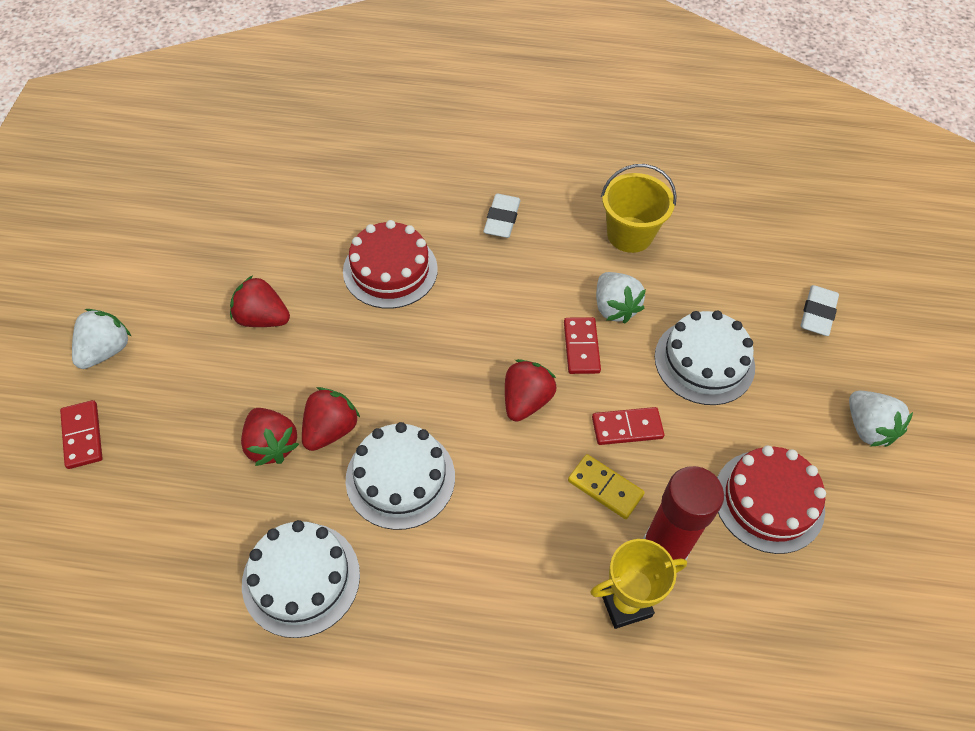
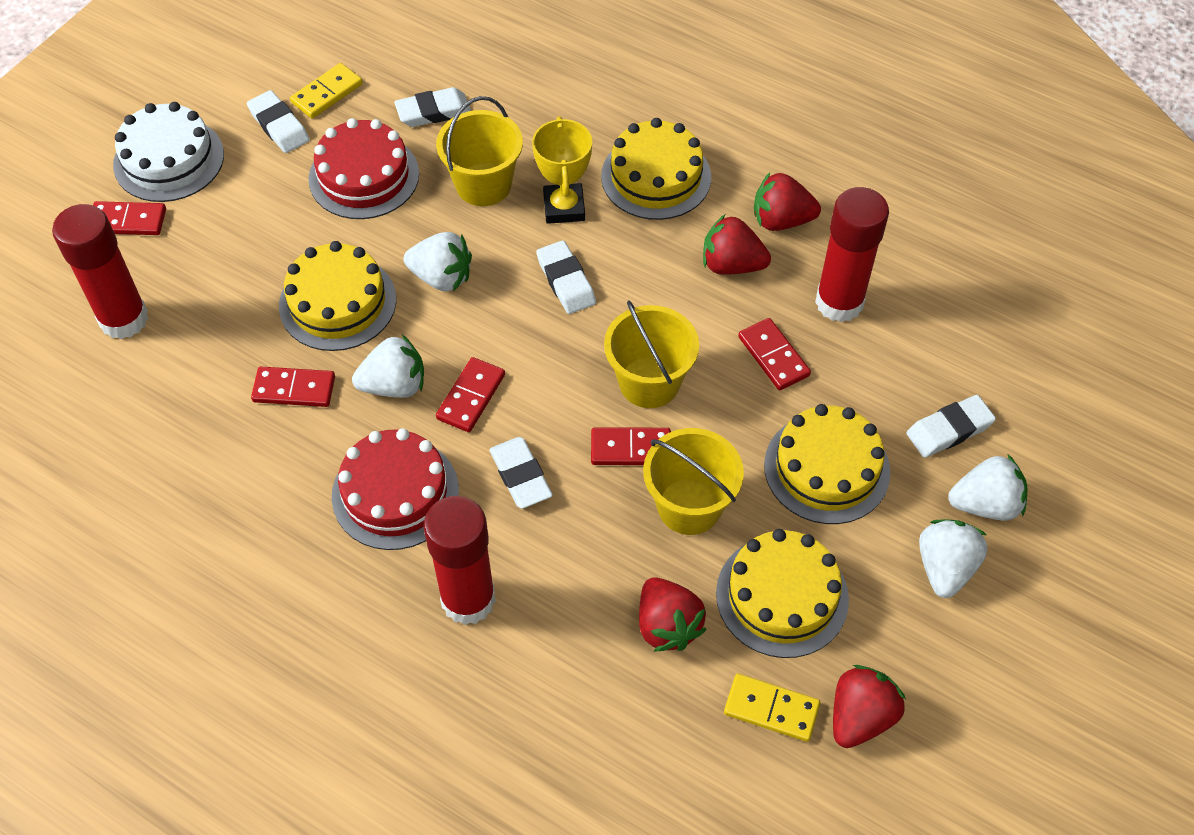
red domino: 3 -> 5
red glue stick: 1 -> 3
white cake: 3 -> 1
white eraser: 2 -> 5
white strawberry: 3 -> 4
yellow bucket: 1 -> 3
yellow cake: 0 -> 4
yellow domino: 1 -> 2

